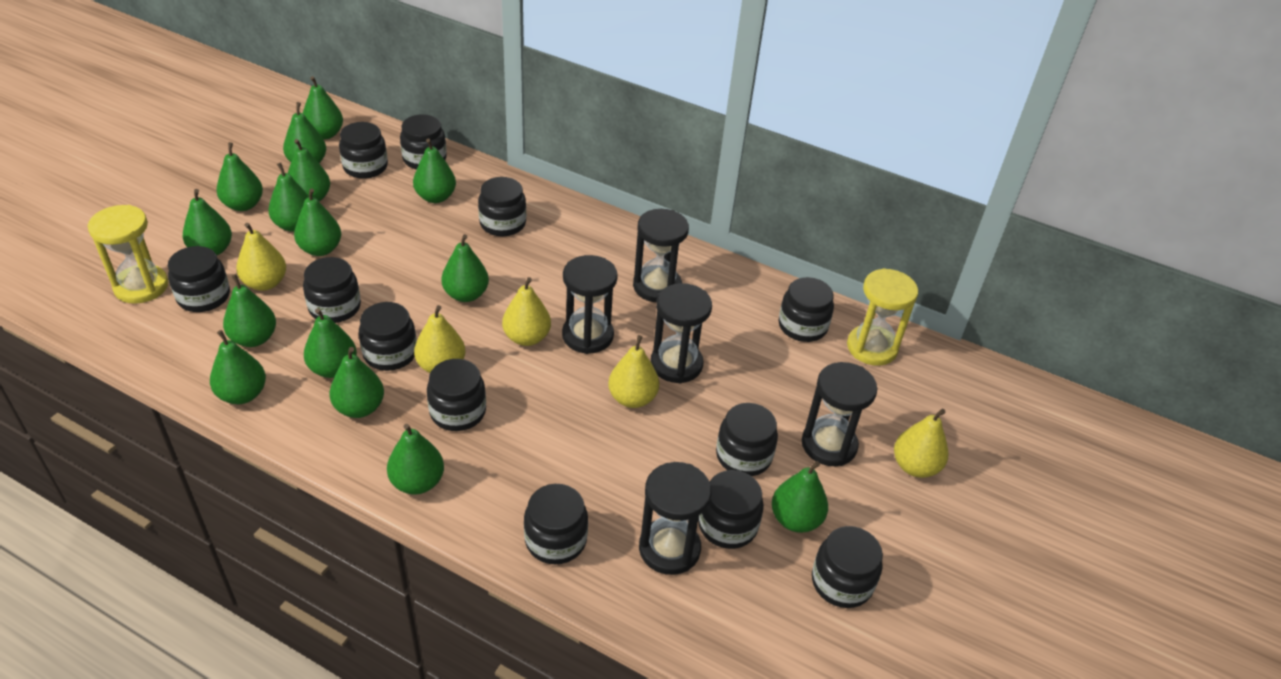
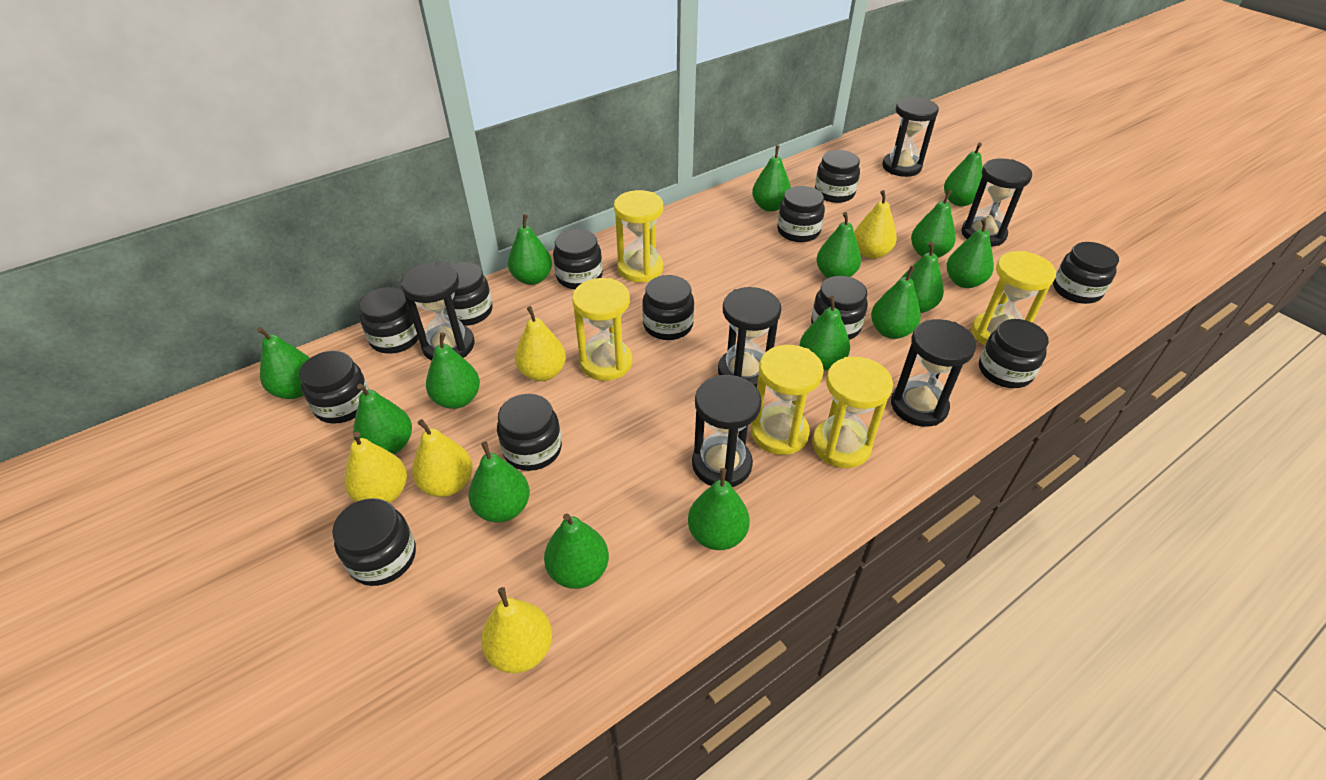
black hourglass: 5 -> 6
yellow hourglass: 2 -> 5

